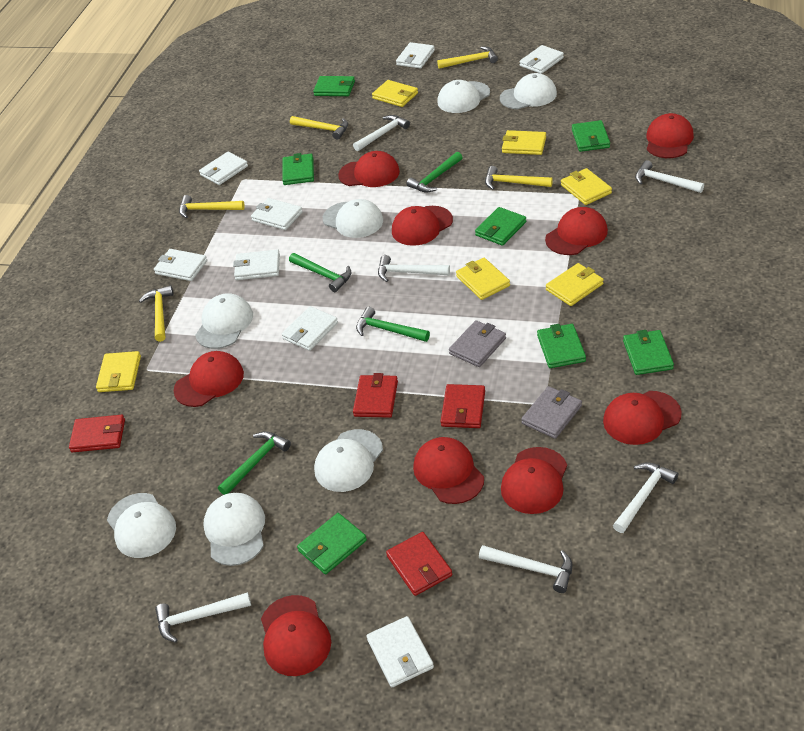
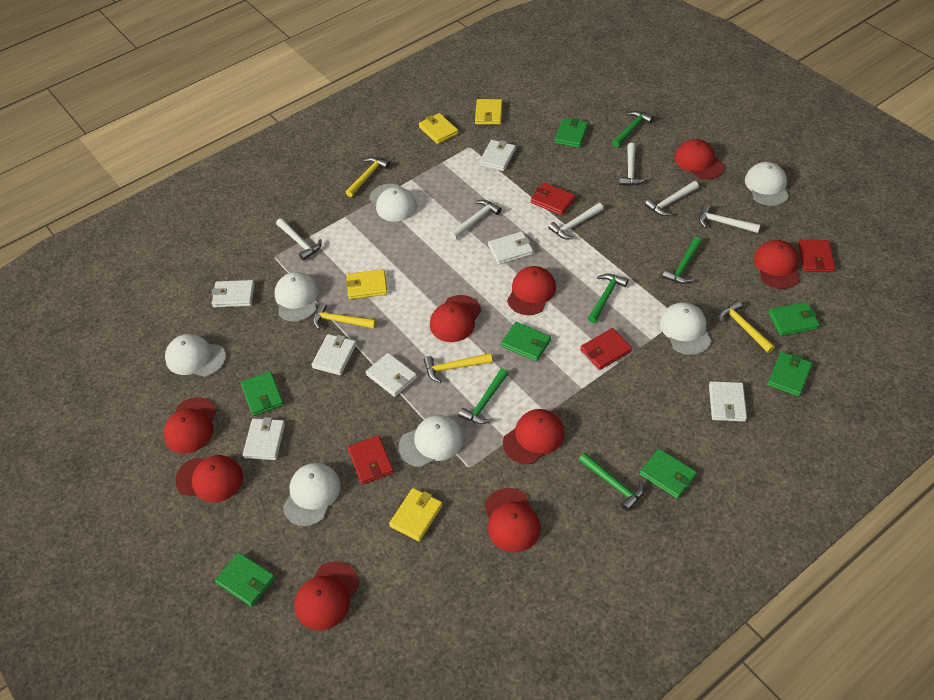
green hammer: 4 -> 5
grey wallet: 2 -> 0
white wallet: 8 -> 7
yellow hammer: 5 -> 4
yellow wallet: 6 -> 4

